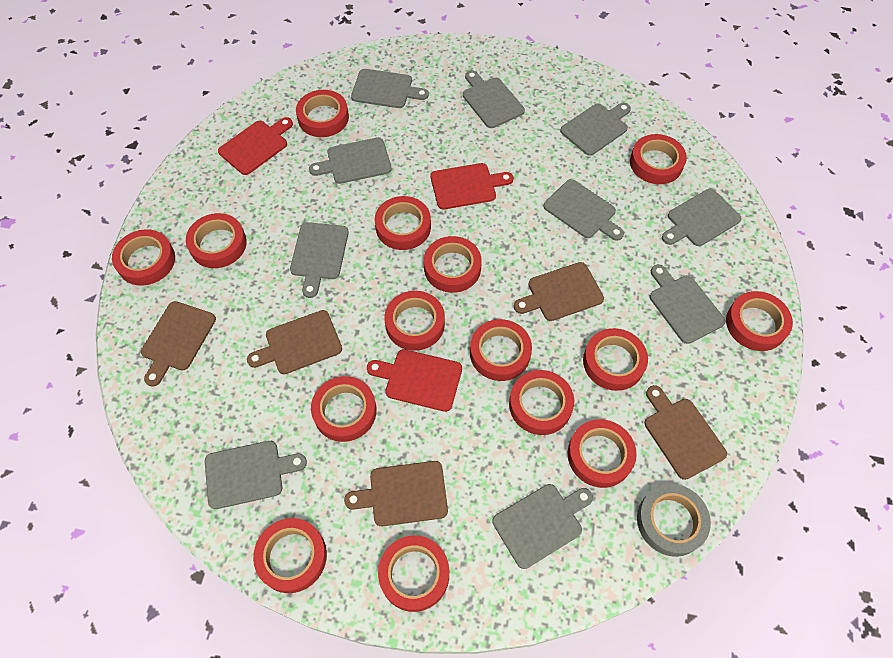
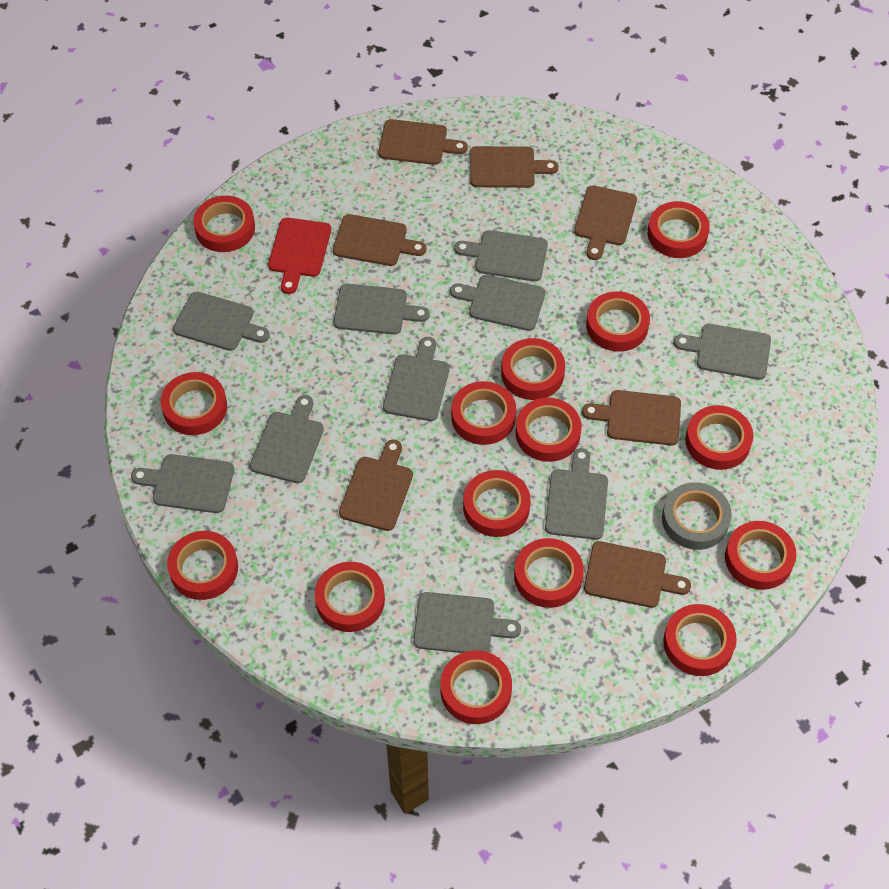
brown cutting board: 5 -> 7
red cutting board: 3 -> 1

